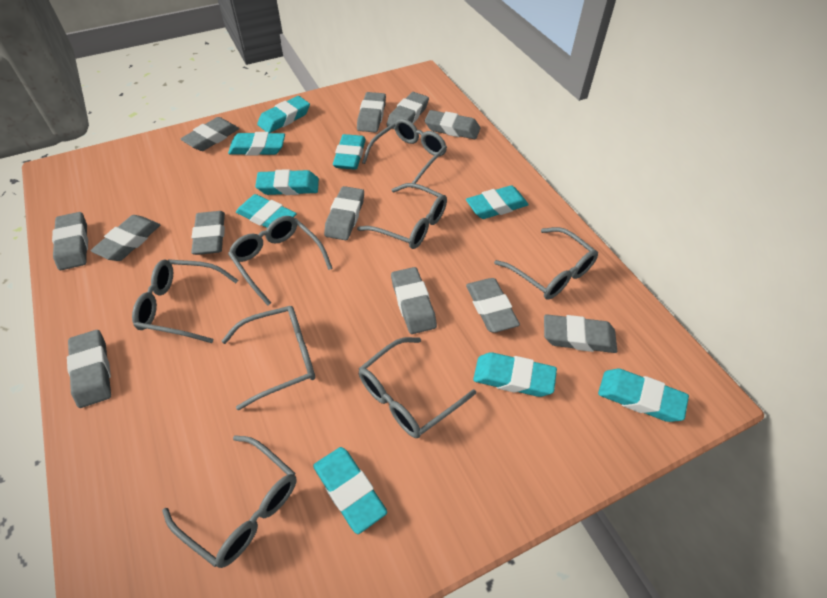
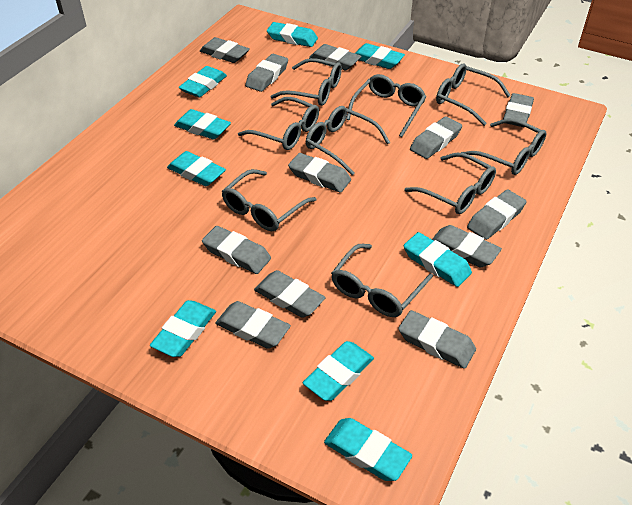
grey glasses: 8 -> 9

